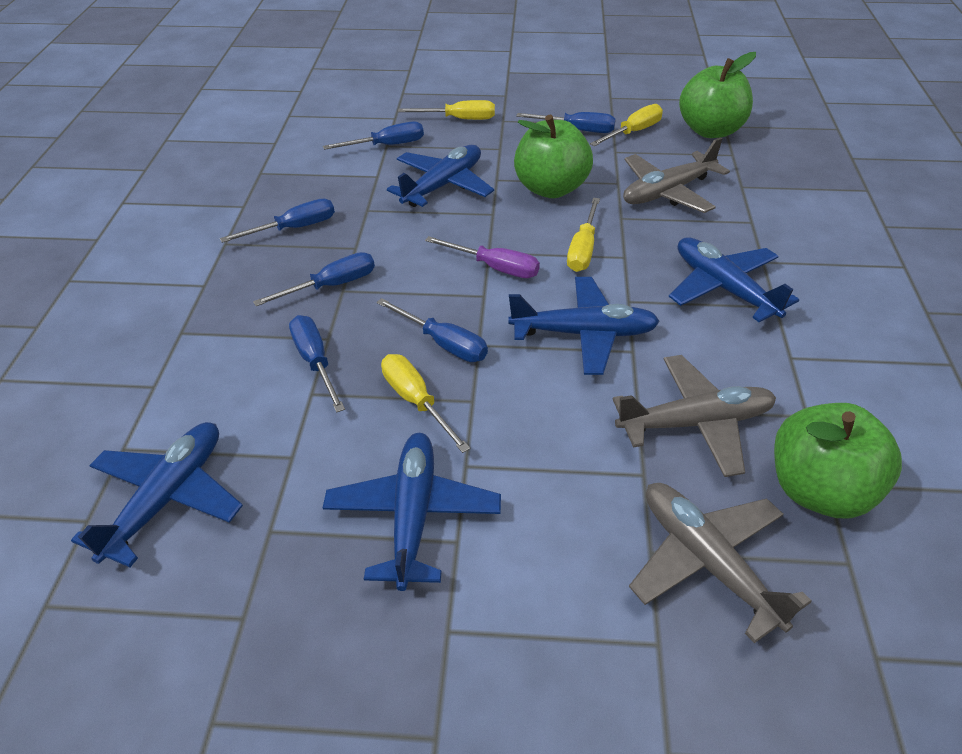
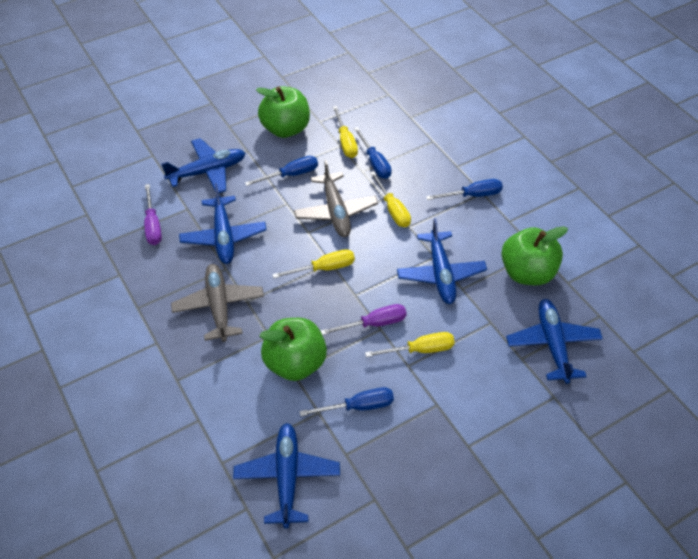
blue screwdriver: 6 -> 4
grey plane: 3 -> 2
purple screwdriver: 1 -> 2

